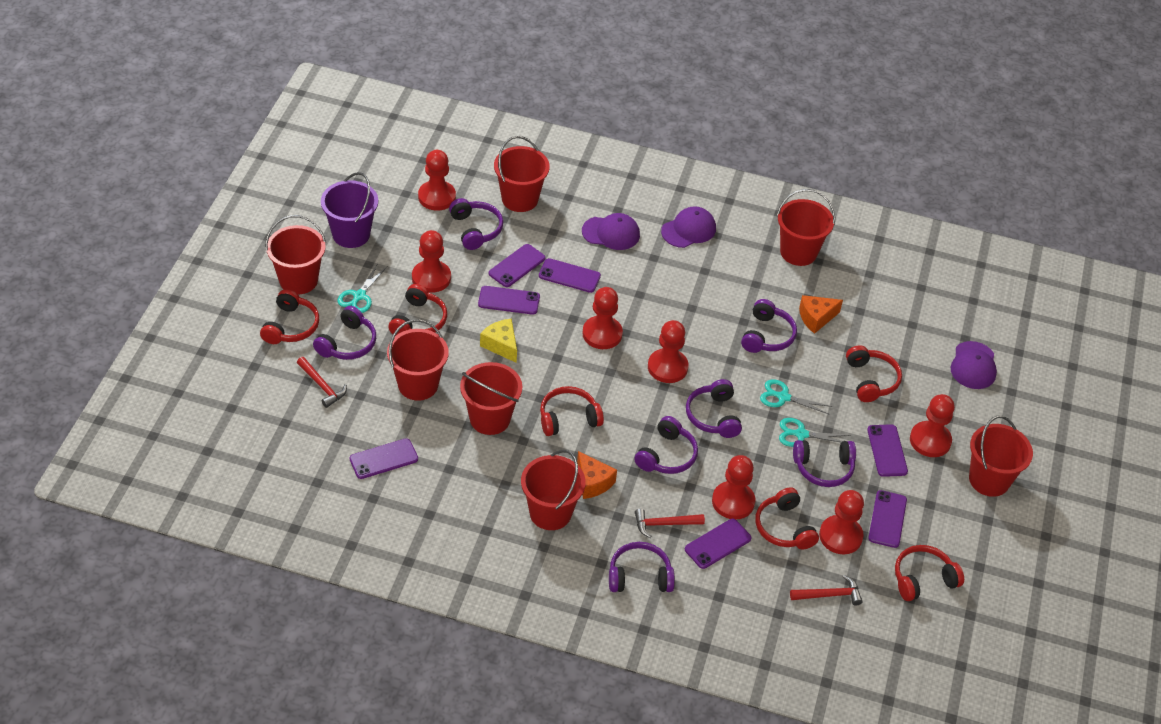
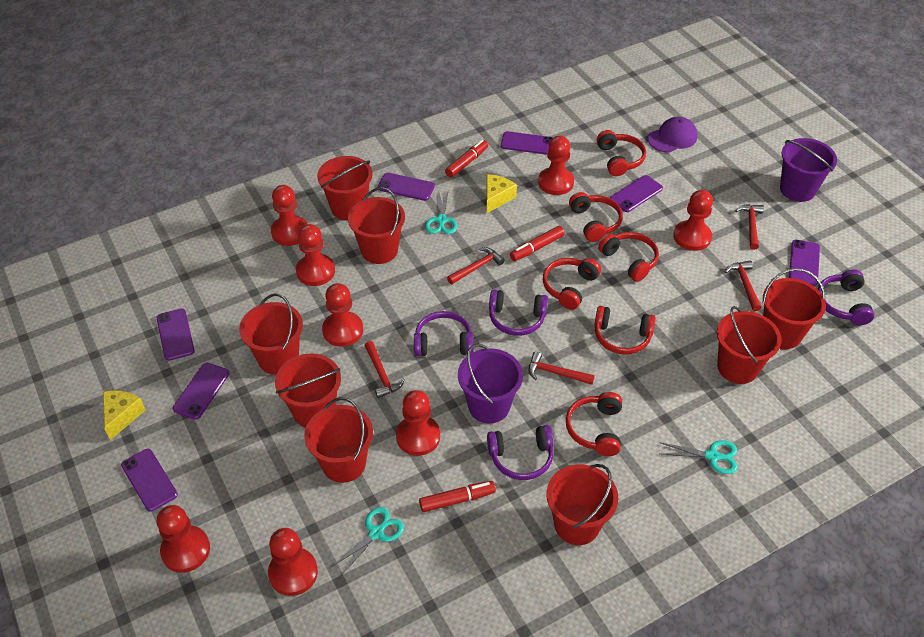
orange cheese: 2 -> 0
purple bucket: 1 -> 2
purple cap: 3 -> 1
purple headphones: 7 -> 4
red bucket: 7 -> 8
red hammer: 3 -> 5
red marker: 0 -> 3
red pawn: 7 -> 8
yellow cheese: 1 -> 2

